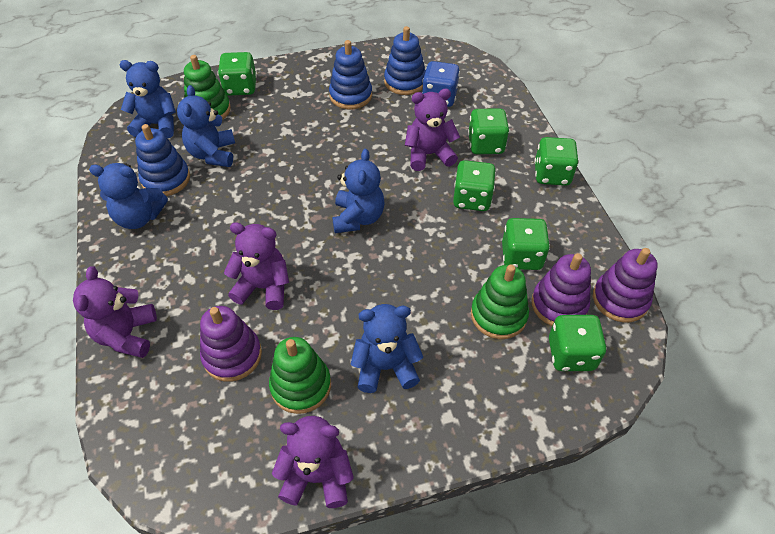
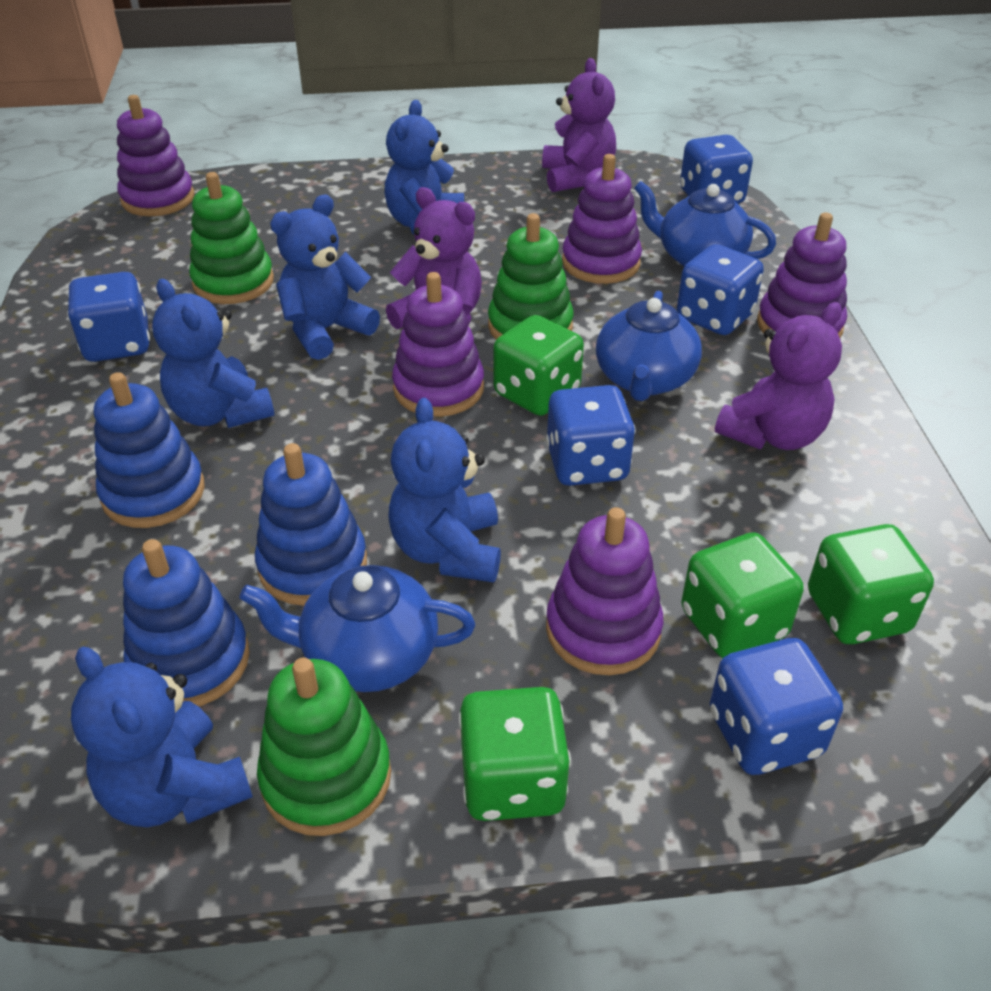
blue dice: 1 -> 5
blue teapot: 0 -> 3
green dice: 6 -> 4
purple stacking toy: 3 -> 5
purple teddy bear: 4 -> 3

